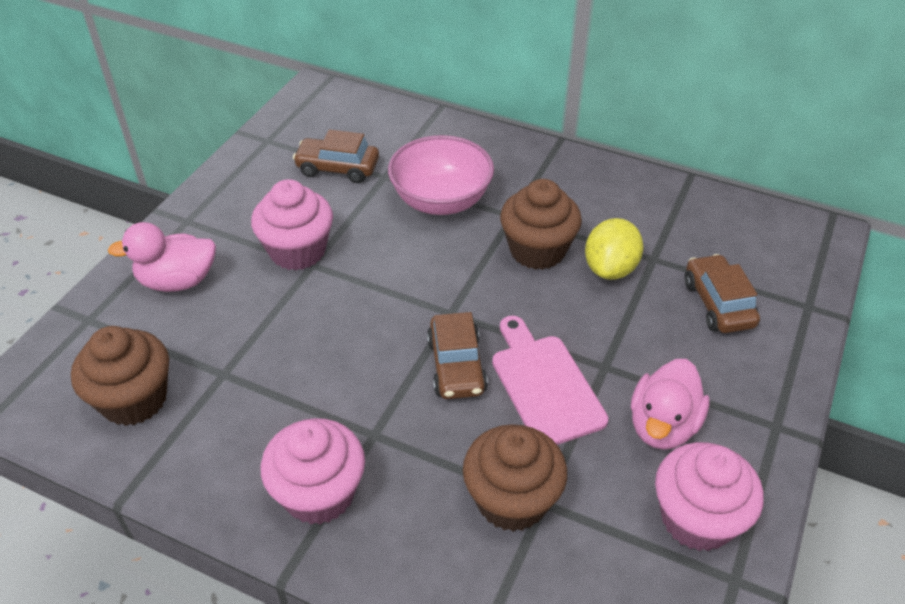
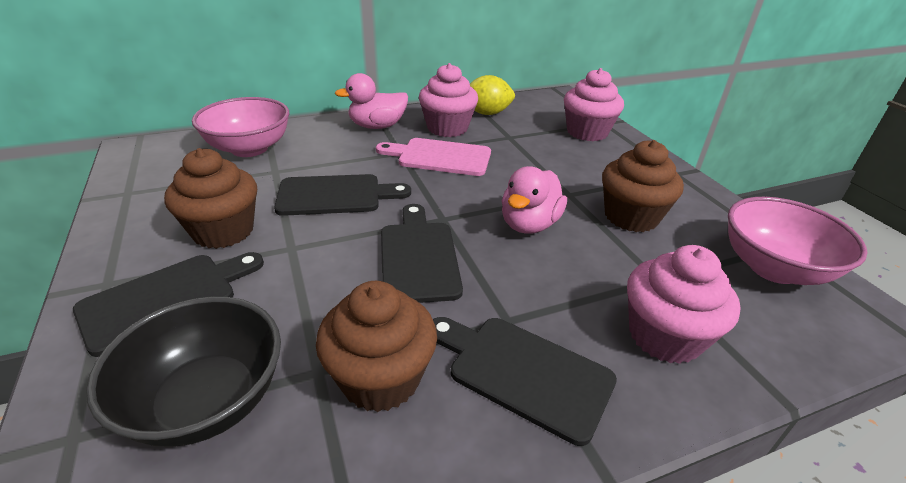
black bowl: 0 -> 1
black cutting board: 0 -> 4
brown car: 3 -> 0
pink bowl: 1 -> 2

